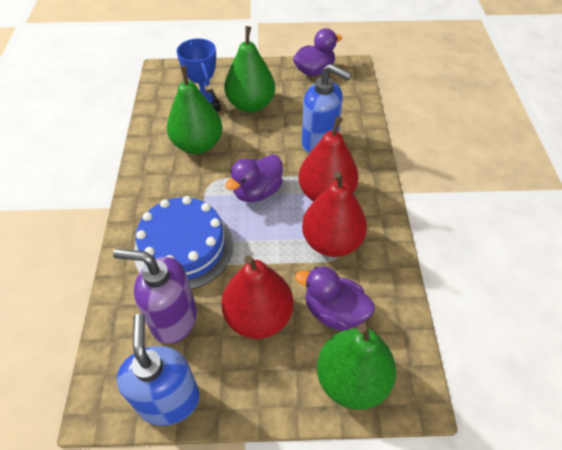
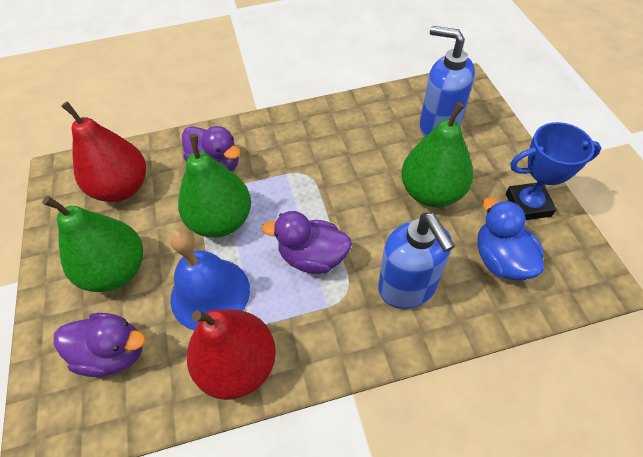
blue bell: 0 -> 1
blue cake: 1 -> 0
blue duck: 0 -> 1
purple soap dispenser: 1 -> 0
red pear: 3 -> 2

